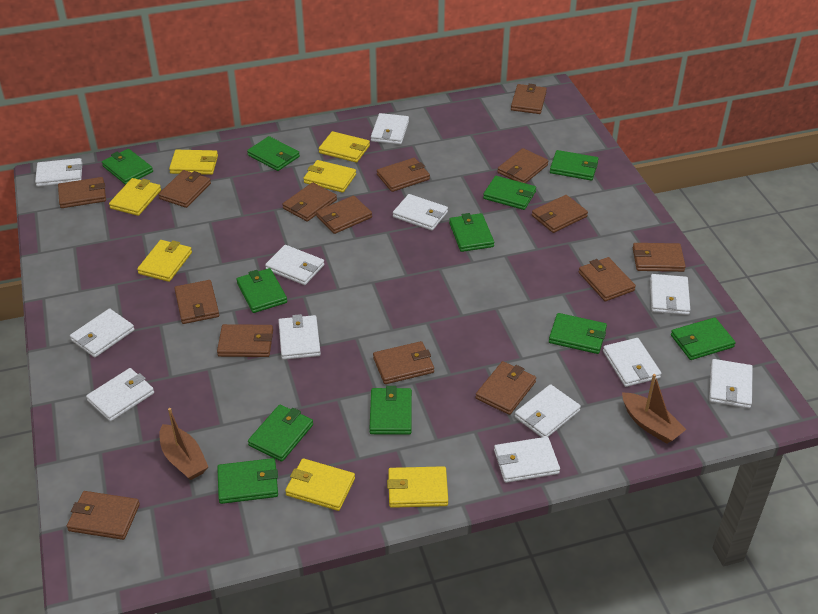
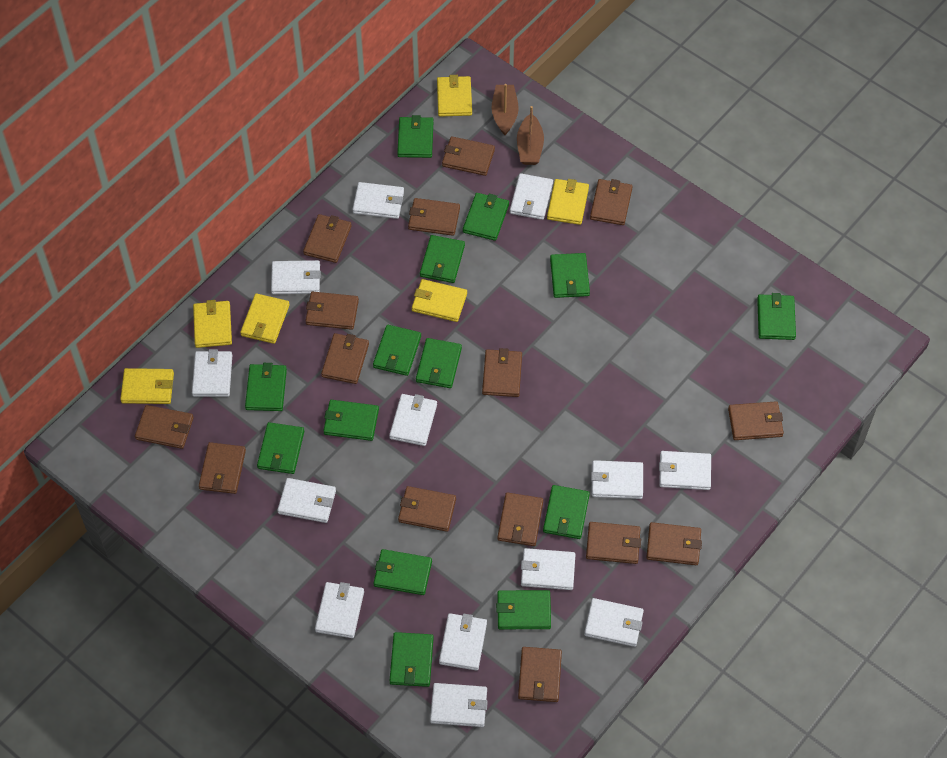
green wallet: 11 -> 14
white wallet: 12 -> 13
yellow wallet: 7 -> 6

